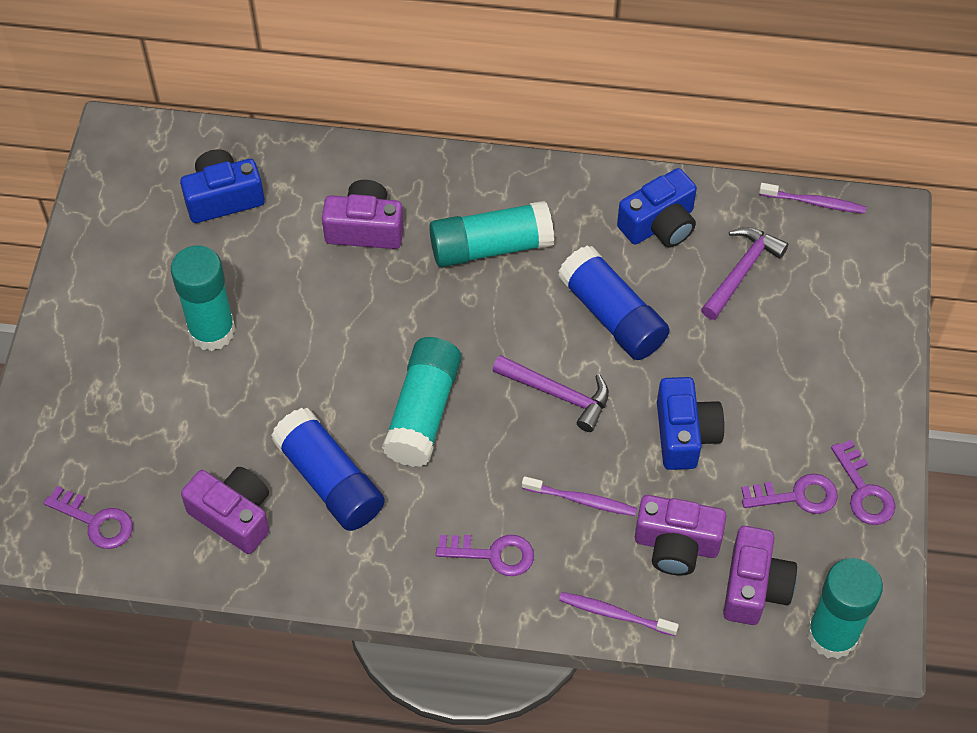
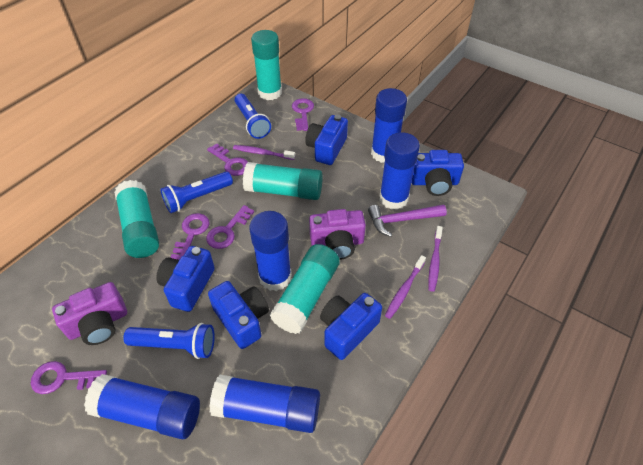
blue camera: 3 -> 5
blue flashlight: 0 -> 3
blue glue stick: 2 -> 5
purple camera: 4 -> 2
purple hammer: 2 -> 1
purple key: 4 -> 5

